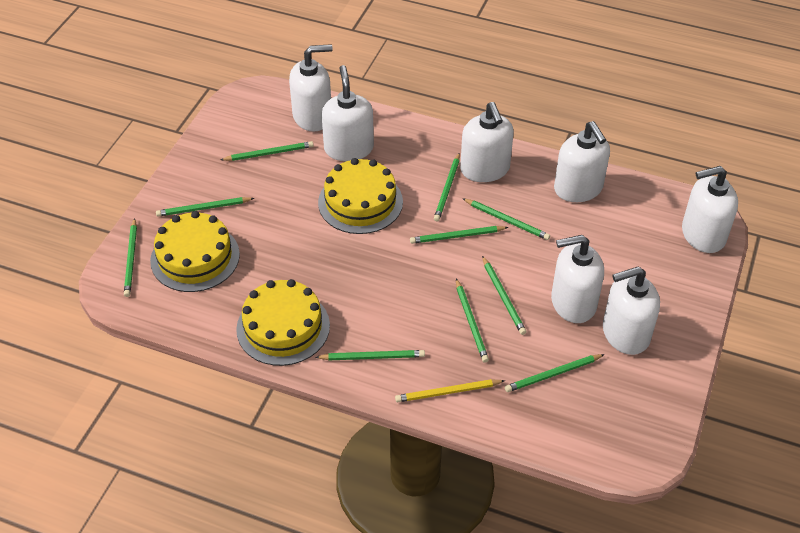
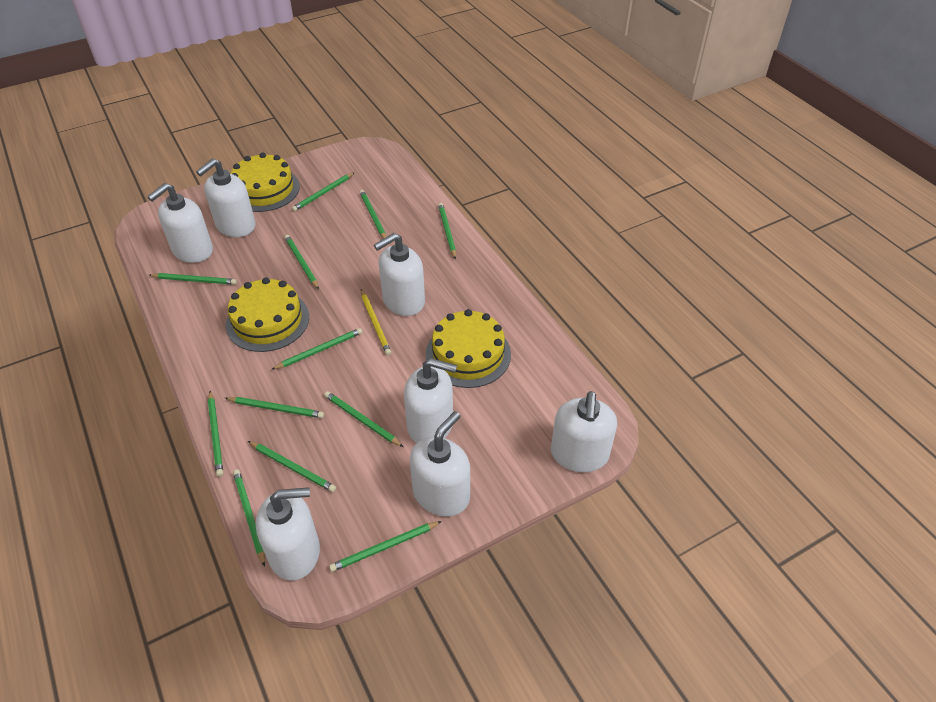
green pencil: 10 -> 12

